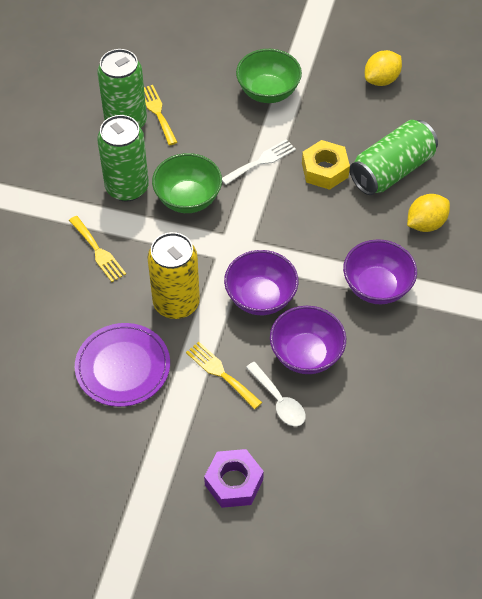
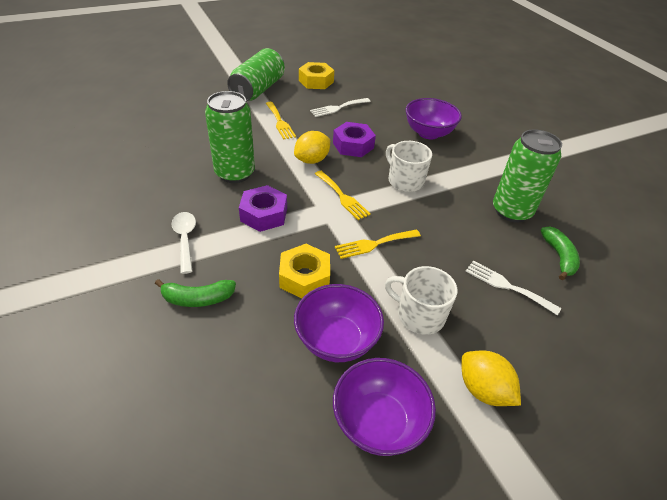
green banana: 0 -> 2
green bowl: 2 -> 0
purple nut: 1 -> 2
purple plate: 1 -> 0
white fork: 1 -> 2
white mug: 0 -> 2
yellow can: 1 -> 0
yellow nut: 1 -> 2

